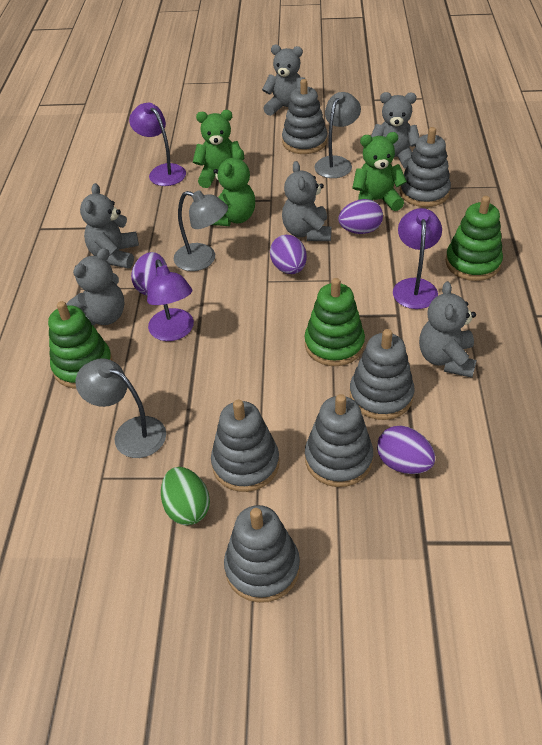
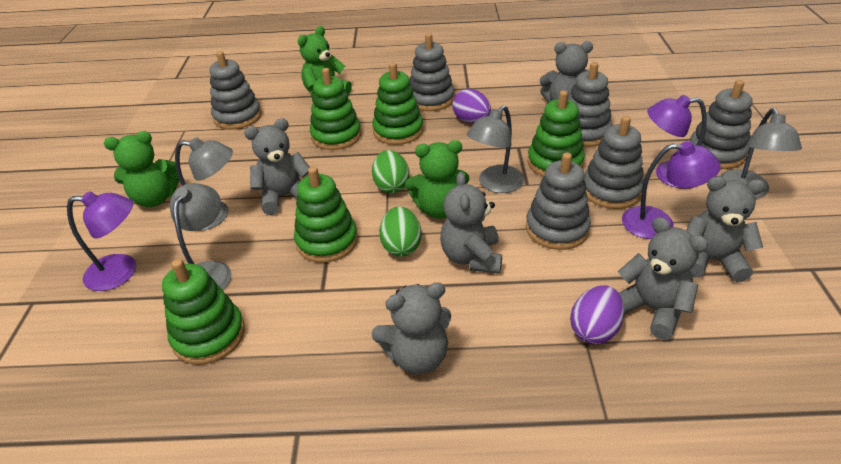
green egg: 1 -> 2
green stacking toy: 3 -> 5
grey lamp: 3 -> 4
purple egg: 4 -> 2

